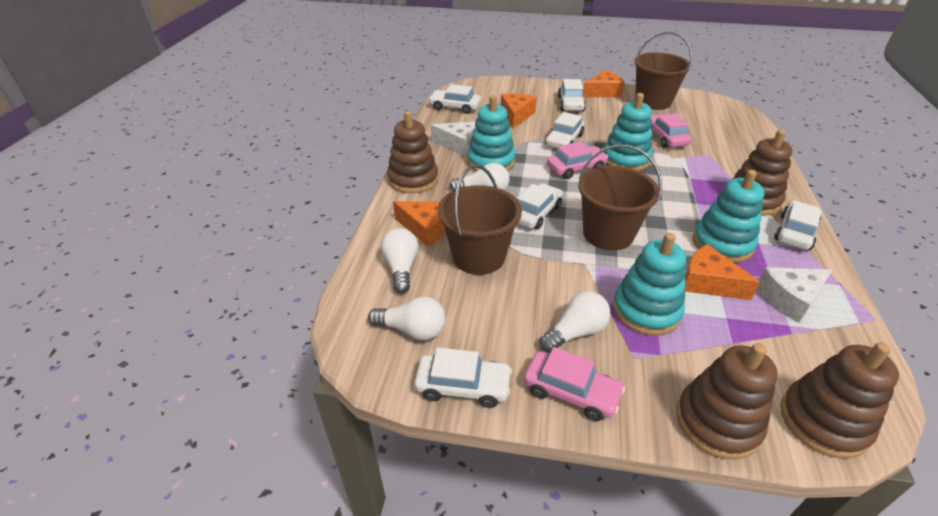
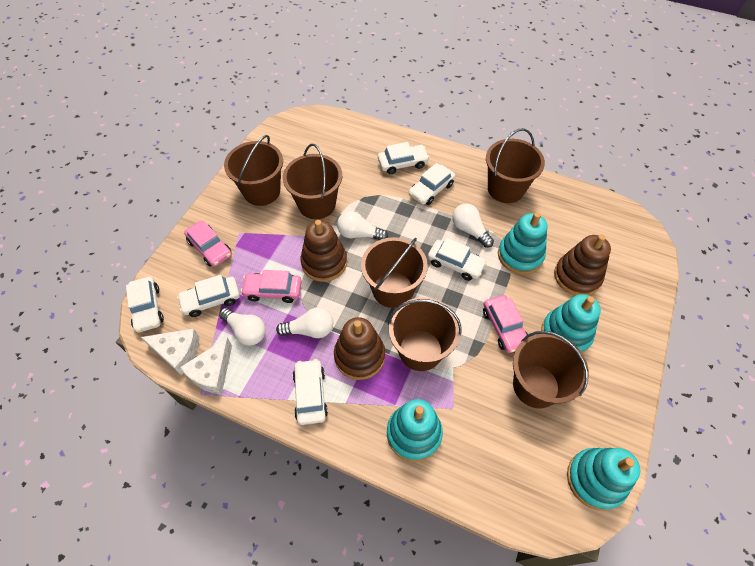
brown bucket: 3 -> 6
brown stacking toy: 4 -> 3
orange cheese: 4 -> 0

